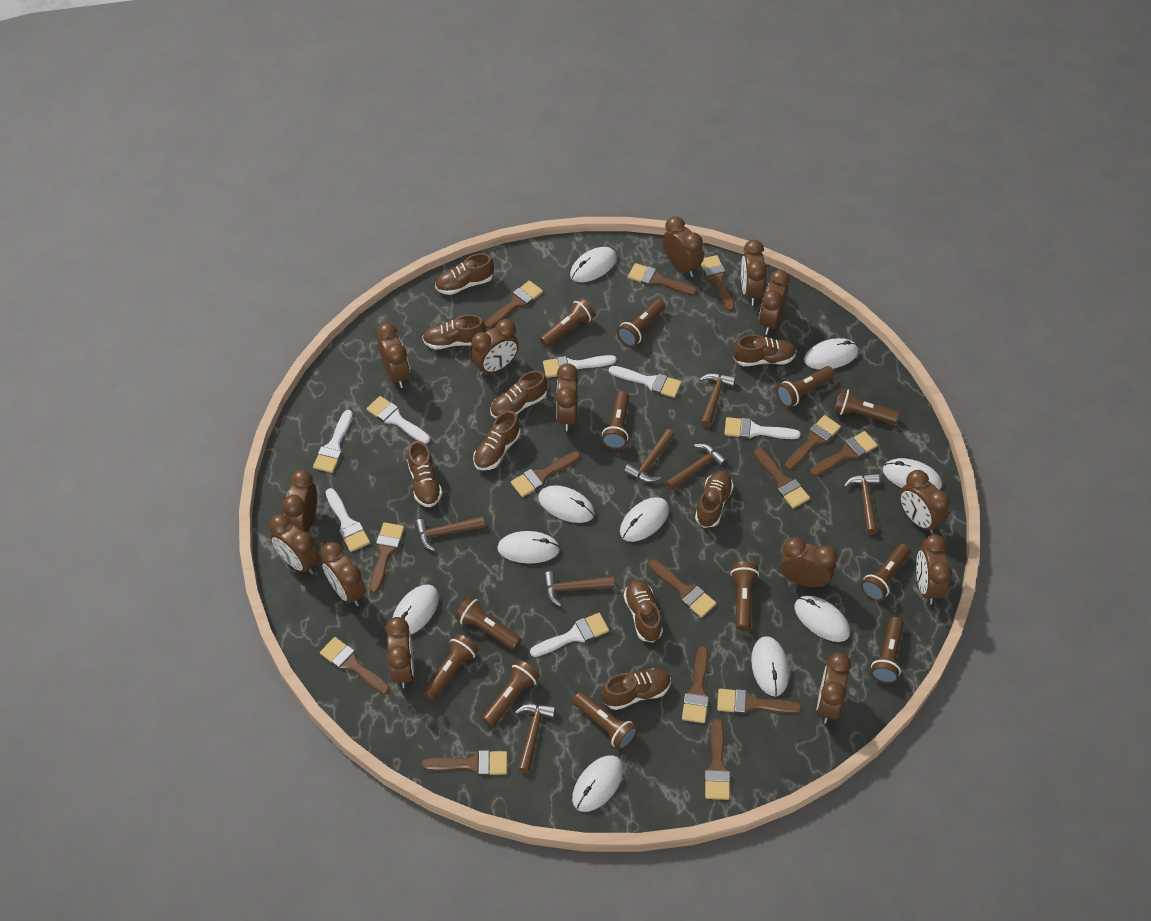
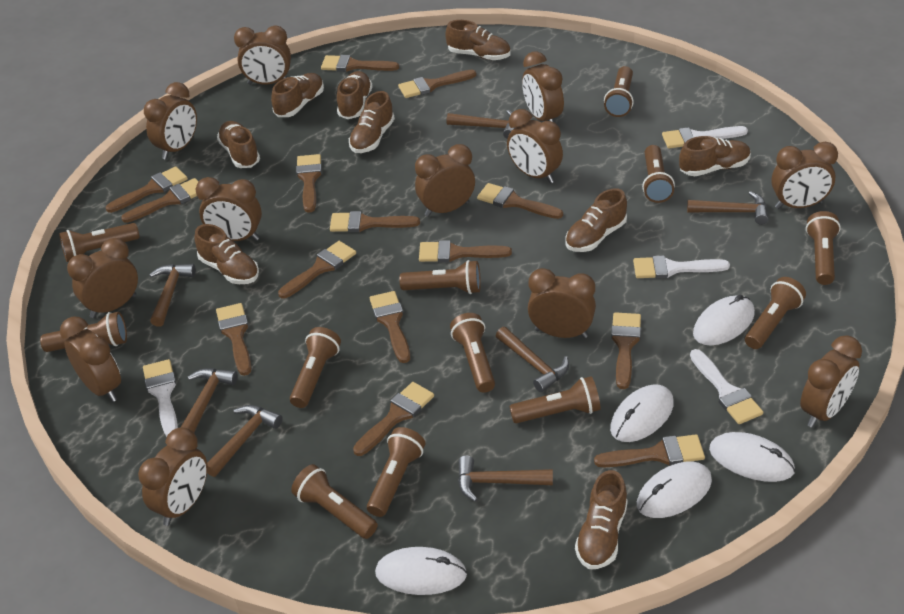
brown clock: 14 -> 12
white brush: 7 -> 4
white mouse: 10 -> 5

